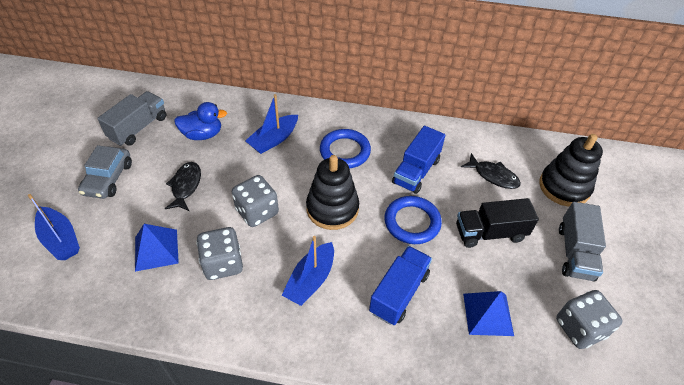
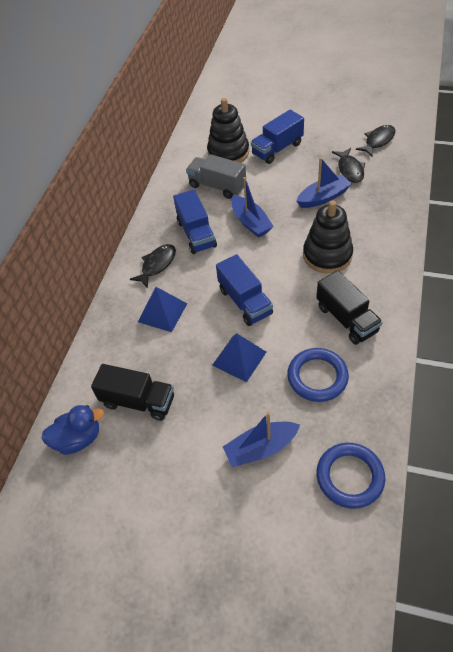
black fish: 2 -> 3
black truck: 1 -> 2
blue truck: 2 -> 3
grey car: 1 -> 0
grey dice: 3 -> 0
grey truck: 2 -> 1

